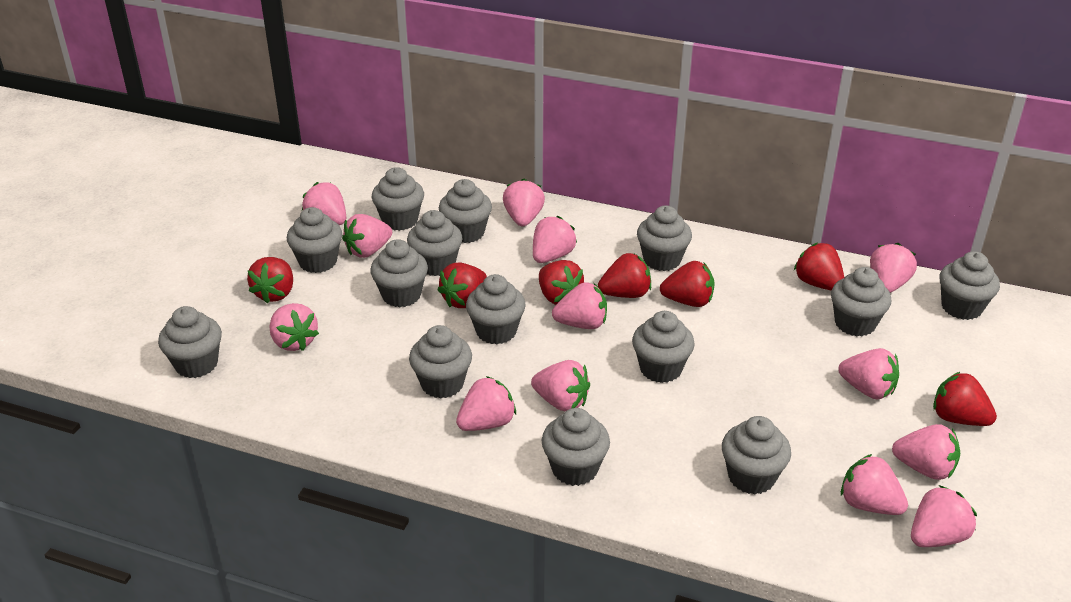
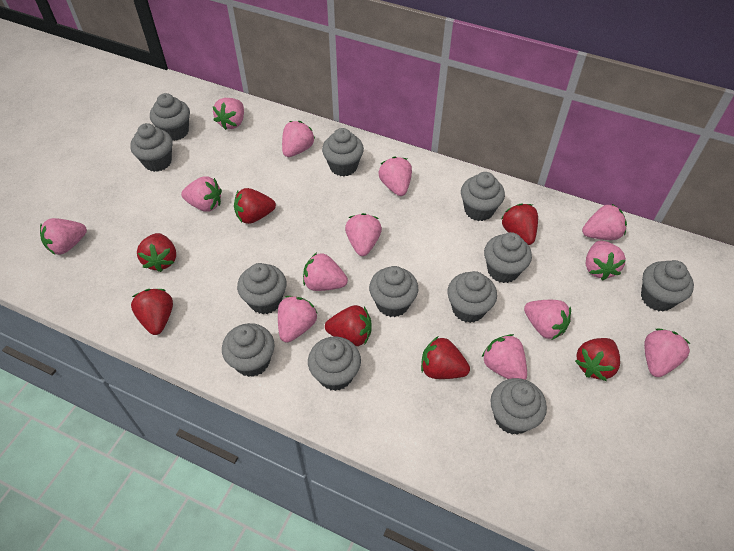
grey cupcake: 14 -> 12

